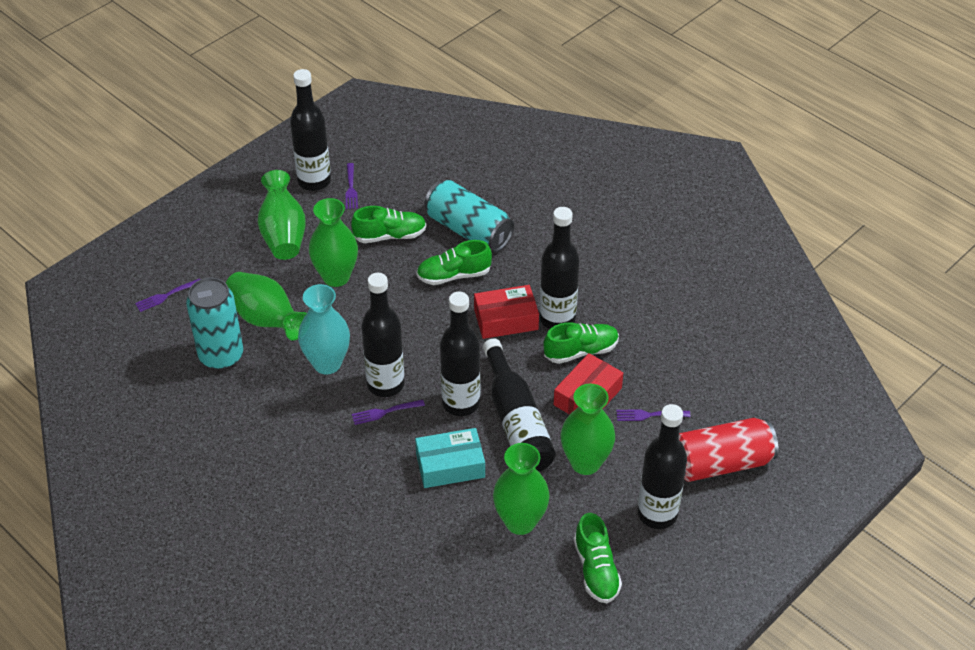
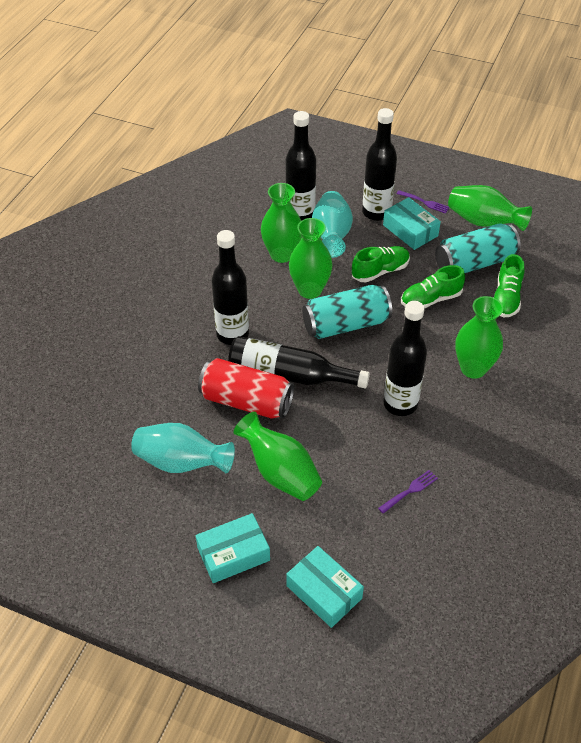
black bottle: 6 -> 5
green shoe: 4 -> 3
purple fork: 4 -> 2
red box: 2 -> 0
turquoise box: 1 -> 3
turquoise vase: 1 -> 2

